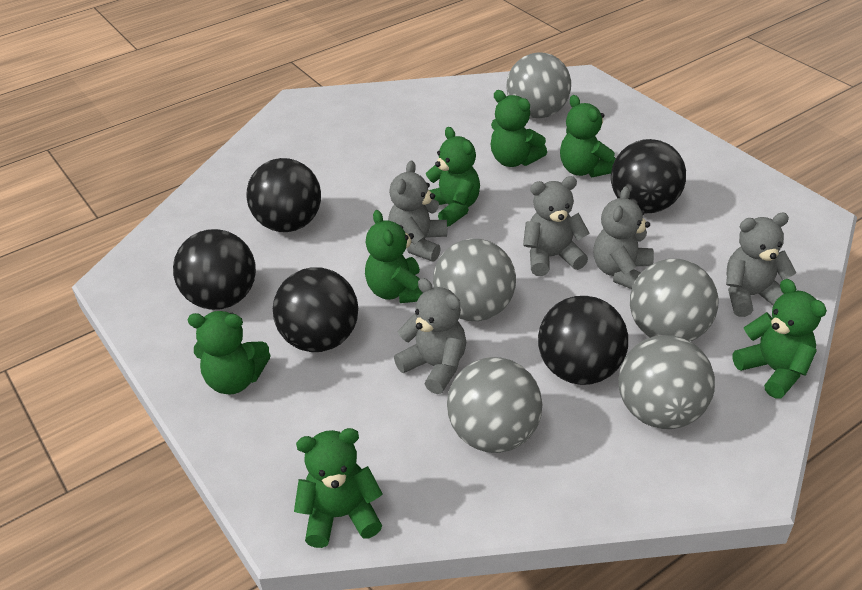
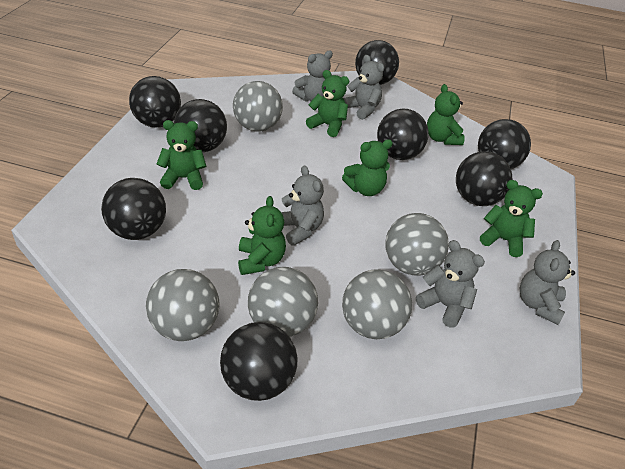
black ball: 5 -> 8
green teddy bear: 7 -> 6

